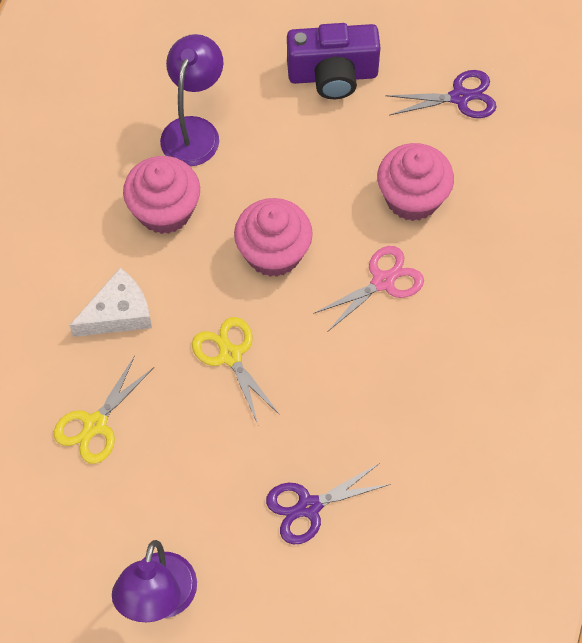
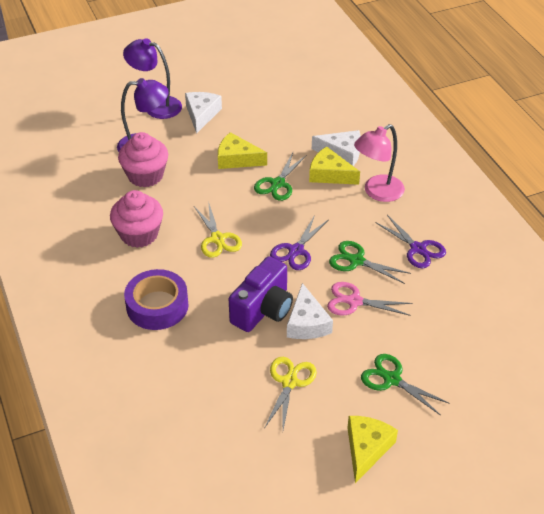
green scissors: 0 -> 3
pink cupcake: 3 -> 2
pink lamp: 0 -> 1
purple tape: 0 -> 1
white cheese: 1 -> 3
yellow cheese: 0 -> 3

